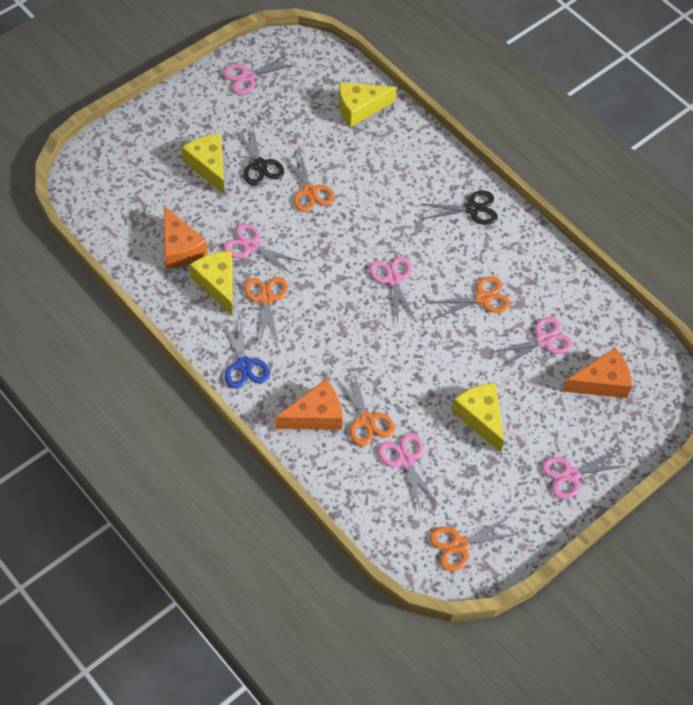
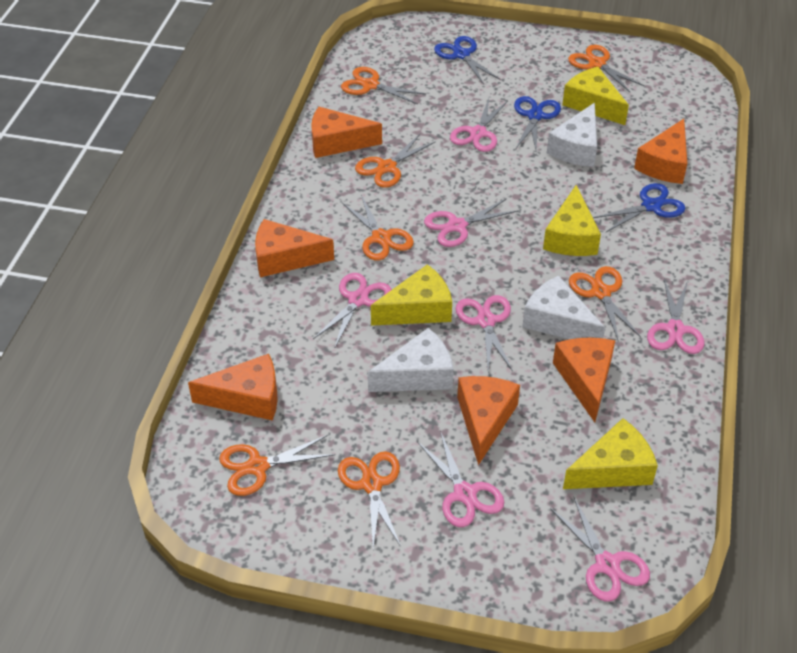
black scissors: 2 -> 0
blue scissors: 1 -> 3
orange cheese: 3 -> 6
orange scissors: 5 -> 7
pink scissors: 6 -> 7
white cheese: 0 -> 3

